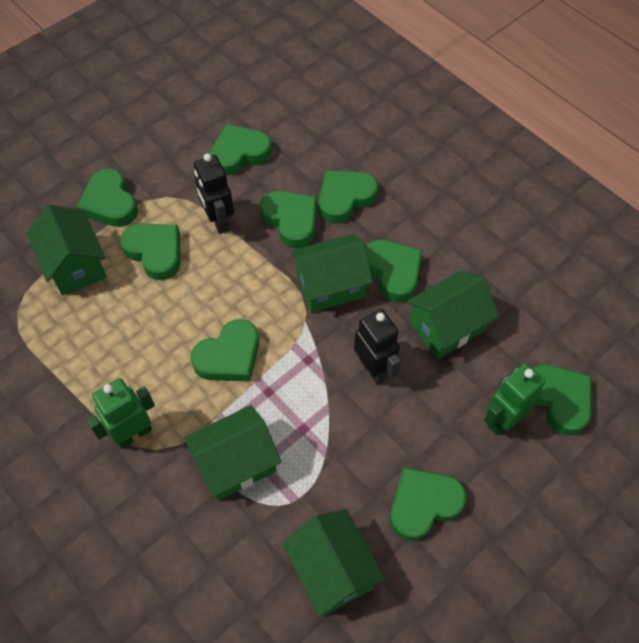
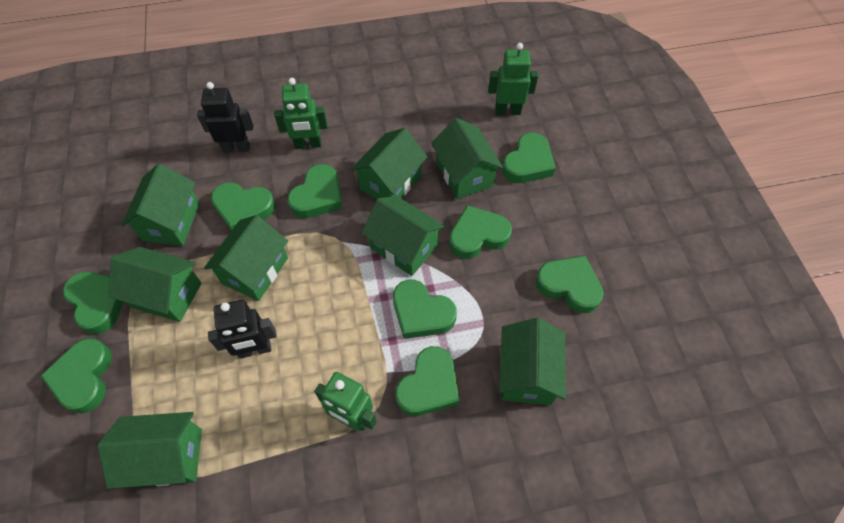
green house: 5 -> 8
green robot: 2 -> 3

